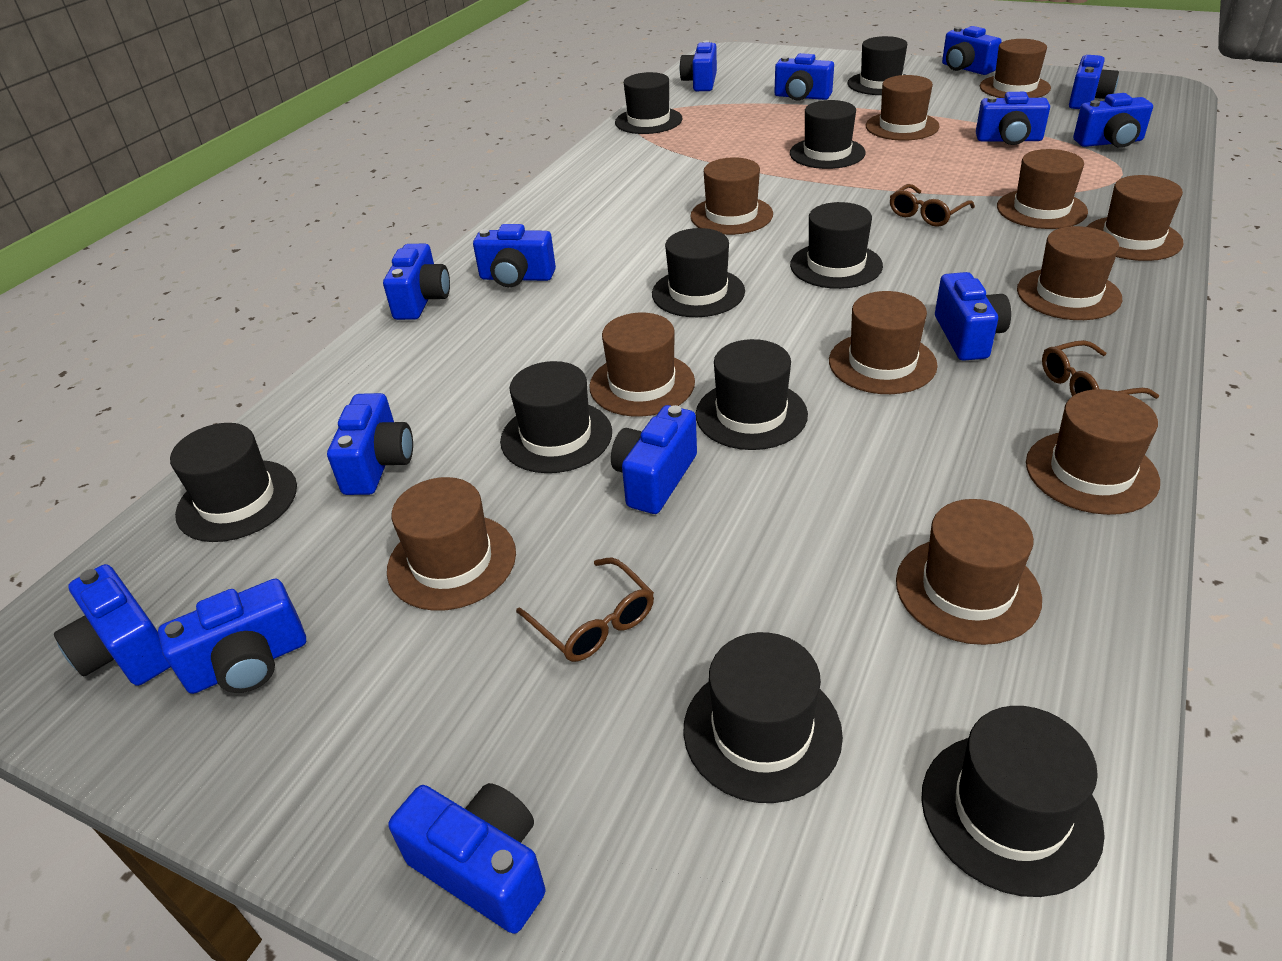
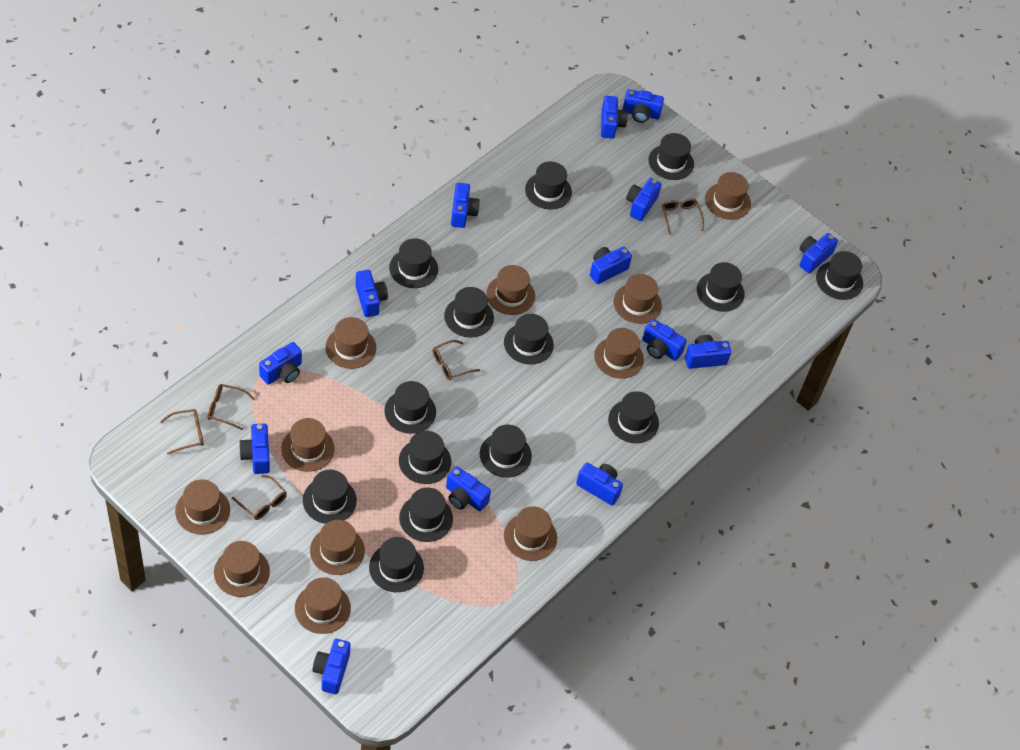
black hat: 10 -> 14
brown glasses: 3 -> 5

